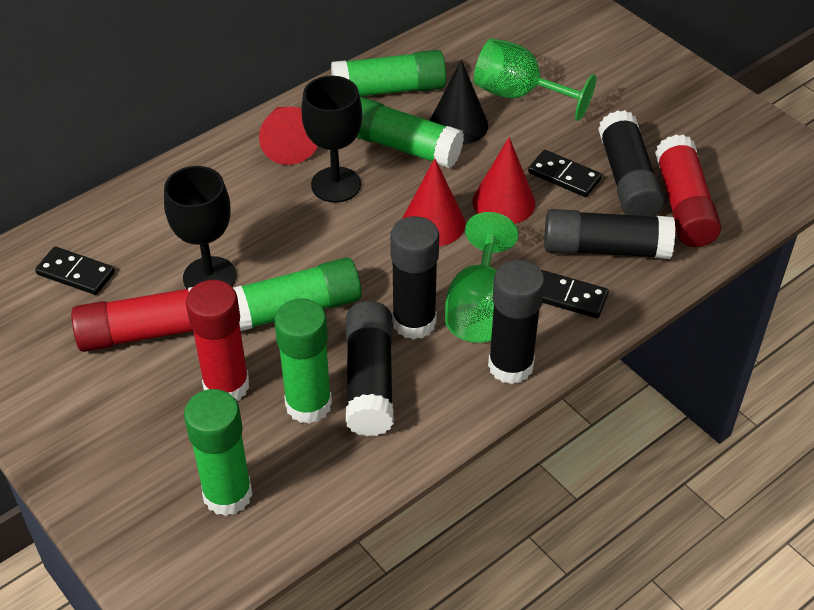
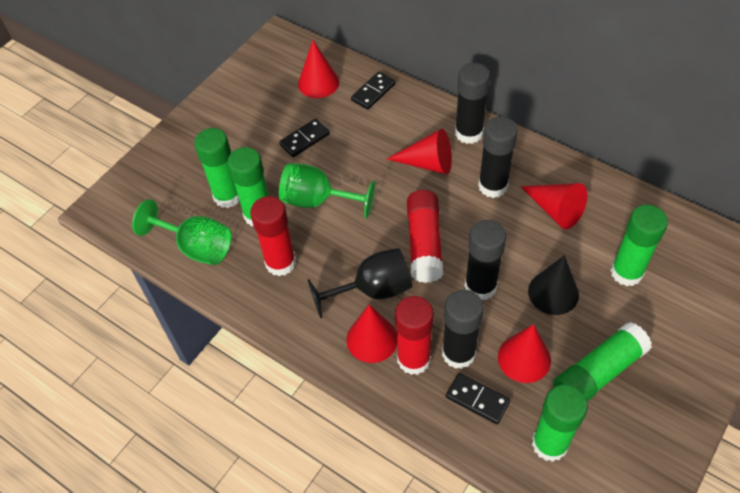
black glue stick: 5 -> 4
black goblet: 2 -> 1
red cone: 3 -> 5

